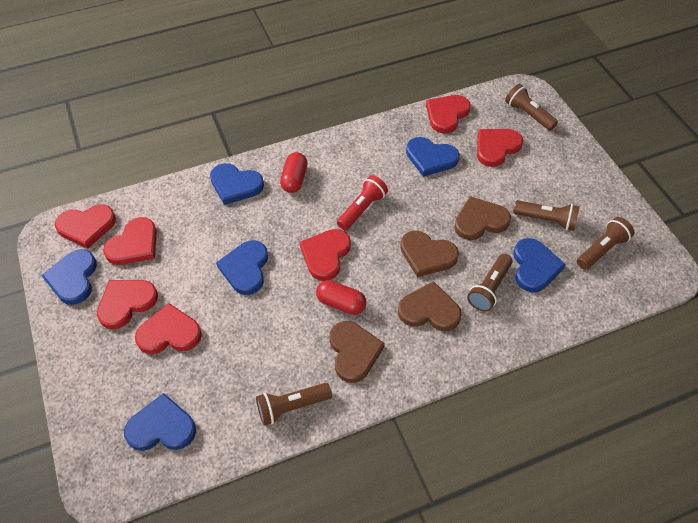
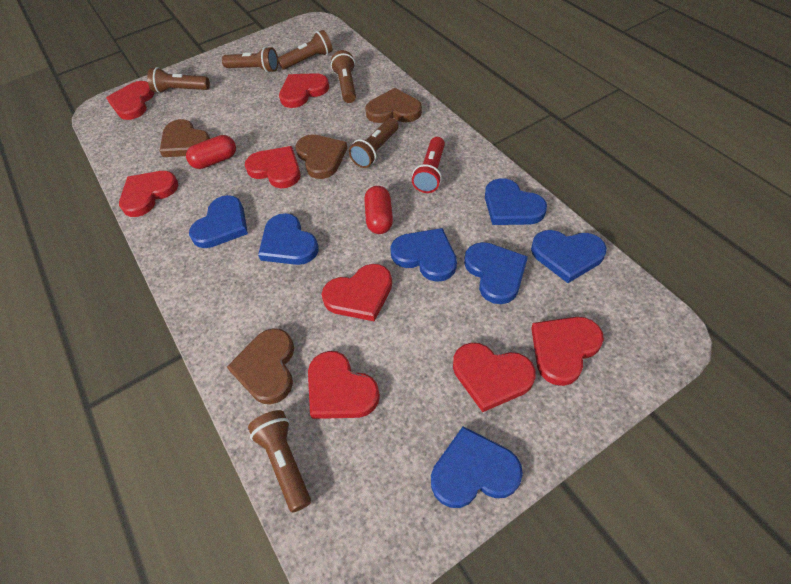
blue heart: 6 -> 7
brown flashlight: 5 -> 6
red heart: 7 -> 8

